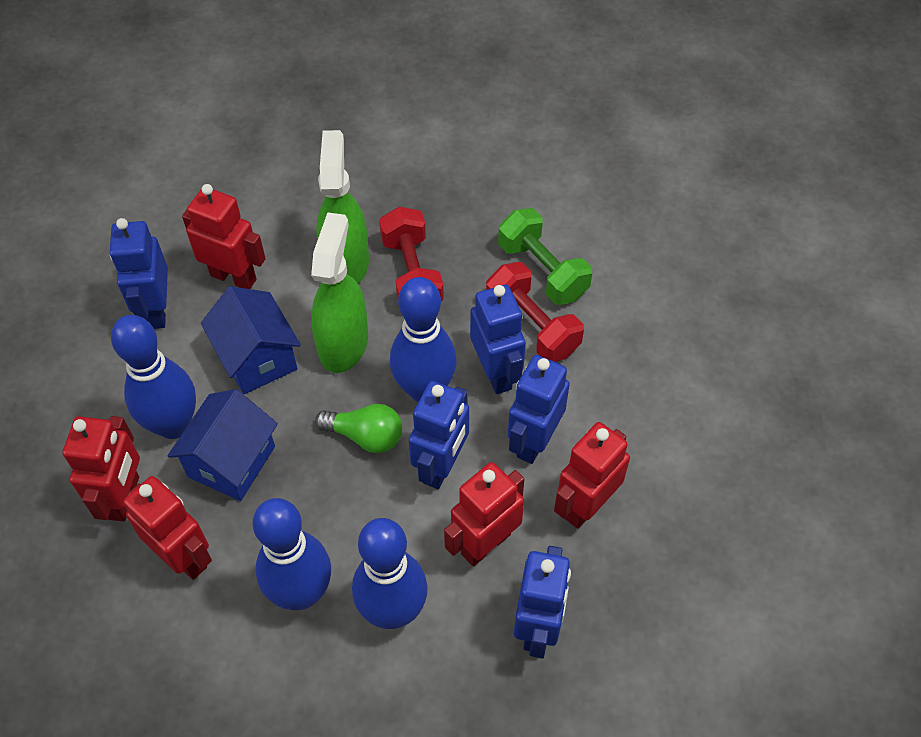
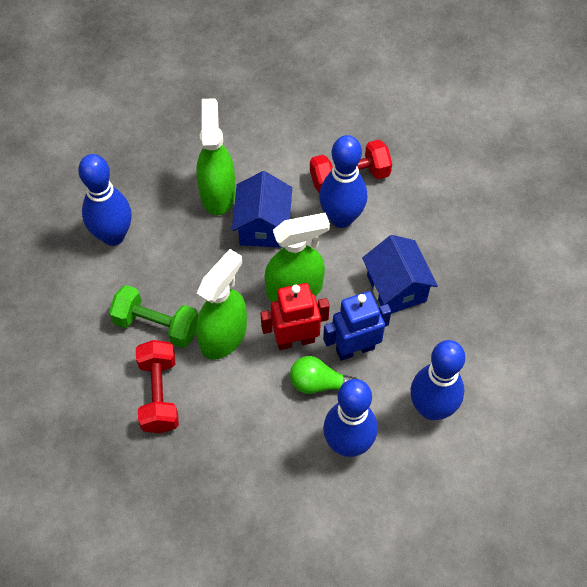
blue robot: 5 -> 1
green spray bottle: 2 -> 3
red robot: 5 -> 1

